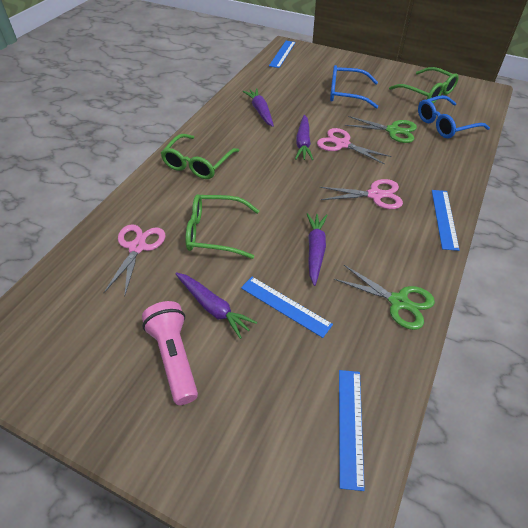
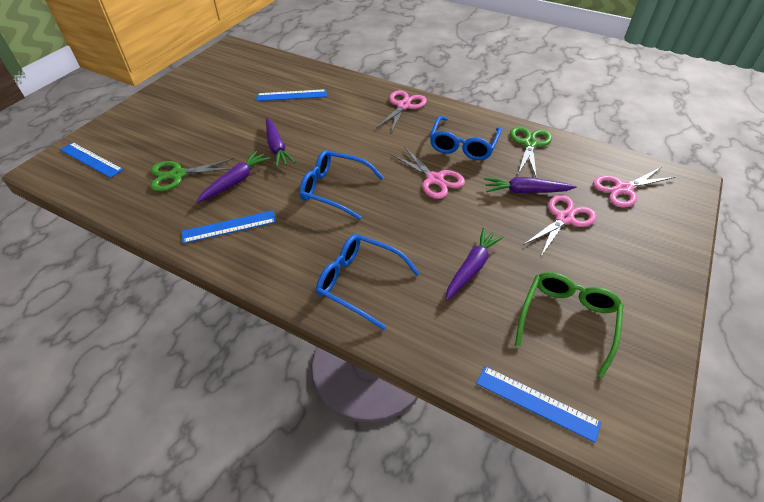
blue glasses: 2 -> 3
green glasses: 3 -> 1
pink flashlight: 1 -> 0
pink scissors: 3 -> 4

